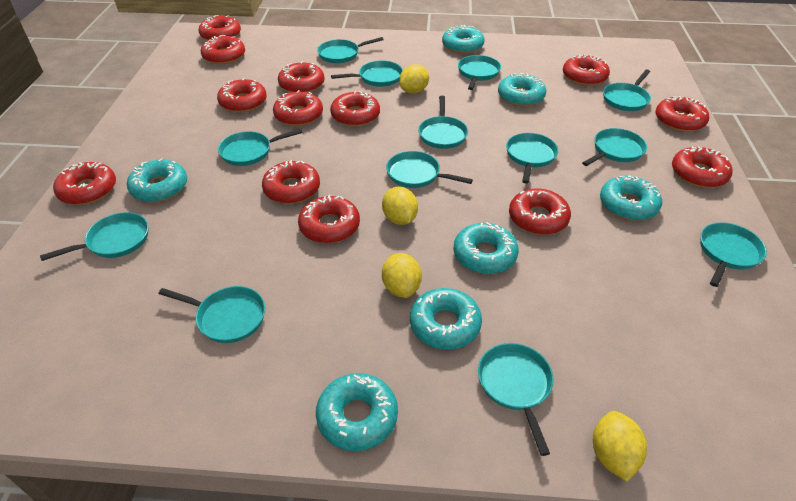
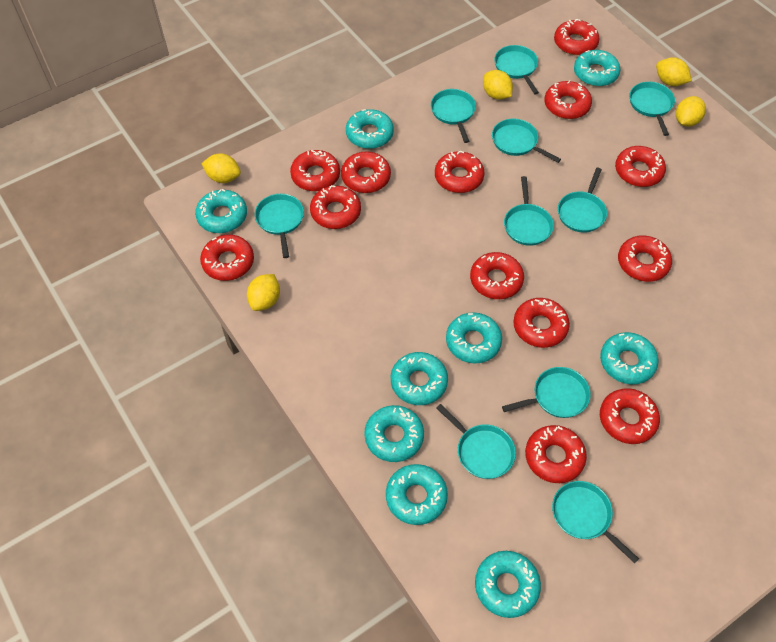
turquoise donut: 7 -> 9
turquoise pan: 13 -> 10
yellow lemon: 4 -> 5

